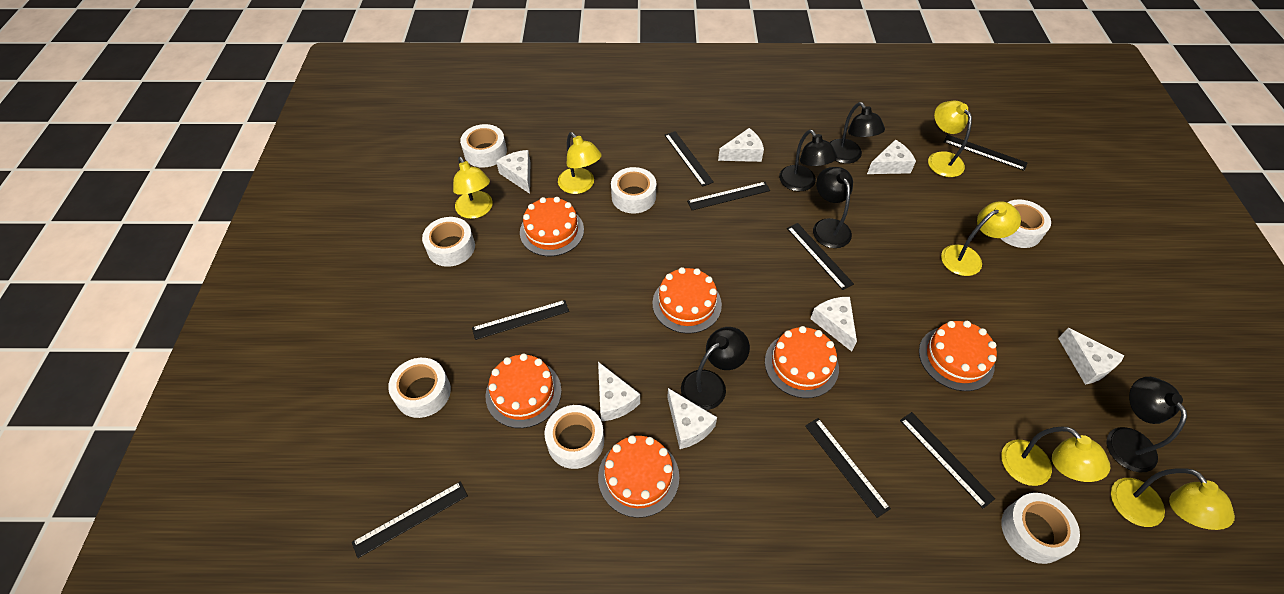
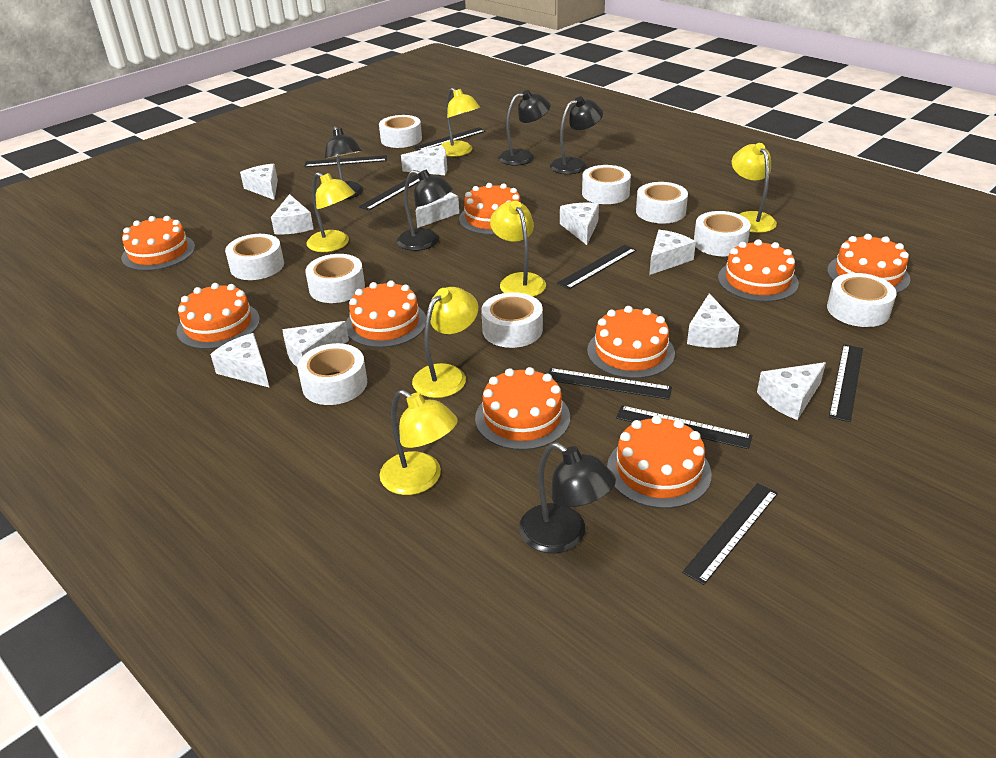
orange cake: 6 -> 9
white cheese: 7 -> 10
white tape: 7 -> 9

